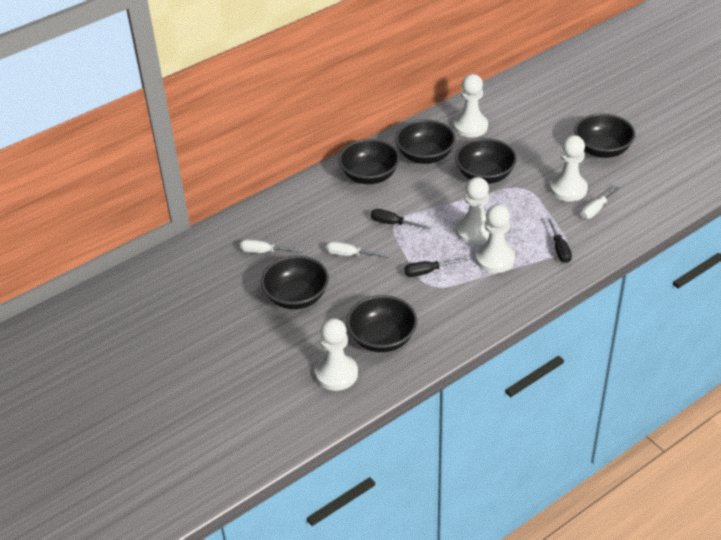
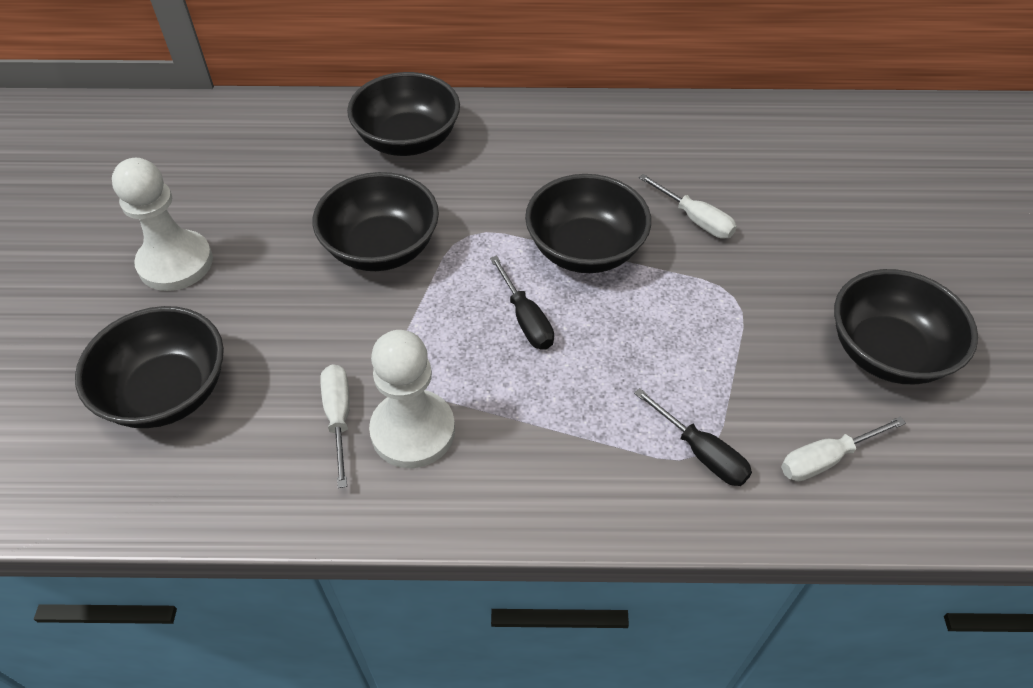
black bowl: 6 -> 5
black screwdriver: 3 -> 2
white pawn: 5 -> 2

